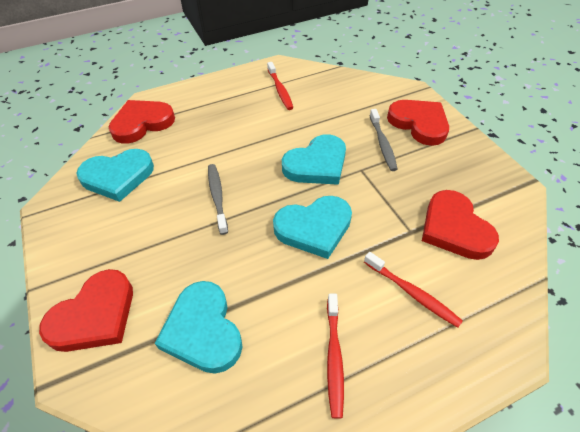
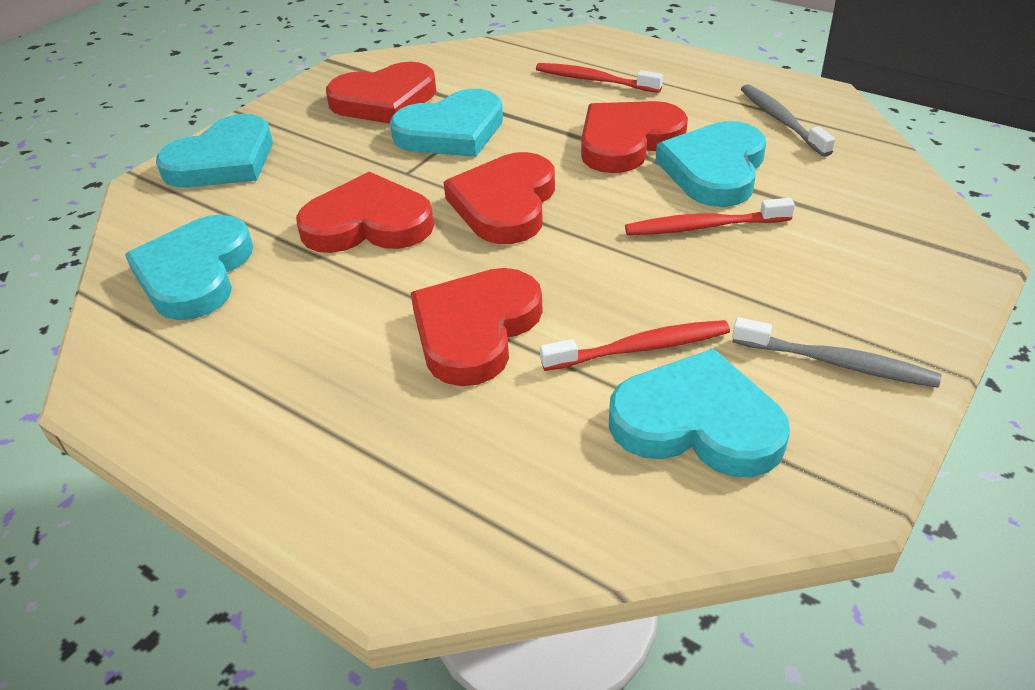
red heart: 4 -> 5
turquoise heart: 4 -> 5

